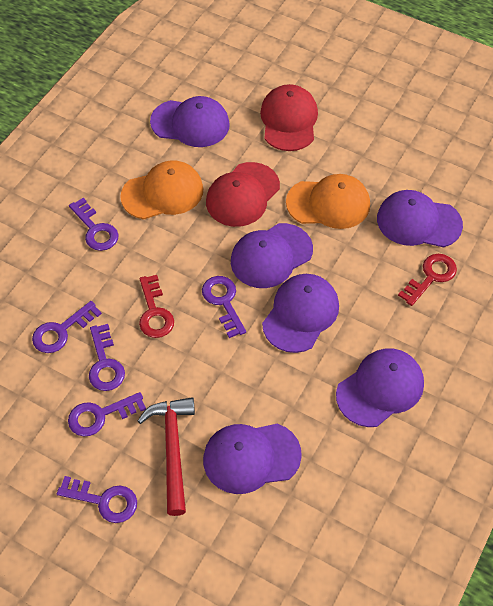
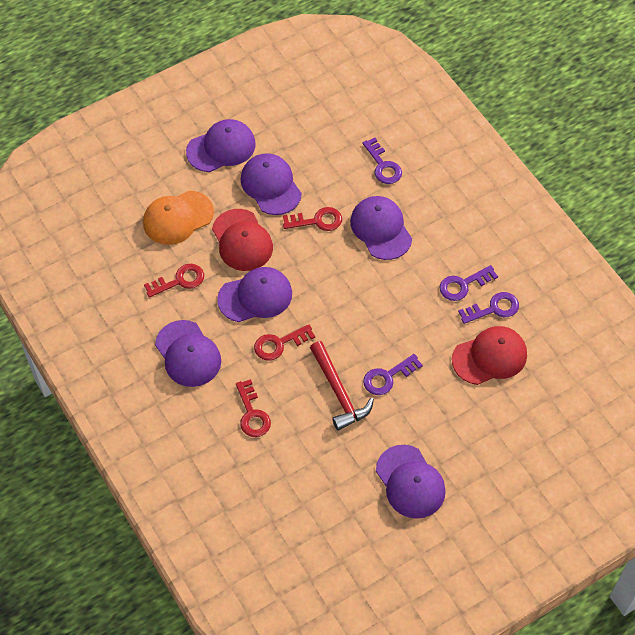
orange cap: 2 -> 1
purple key: 6 -> 4
red key: 2 -> 4

